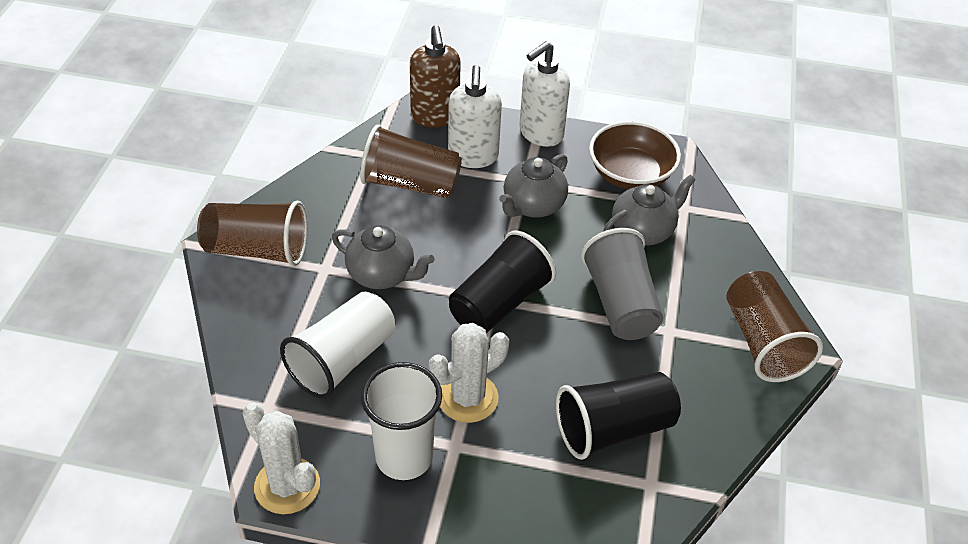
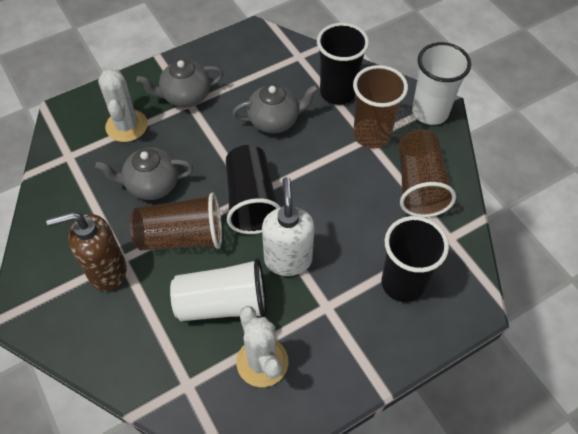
black cup: 2 -> 3
brown bowl: 1 -> 0
grey cup: 1 -> 0
white soap dispenser: 2 -> 1

